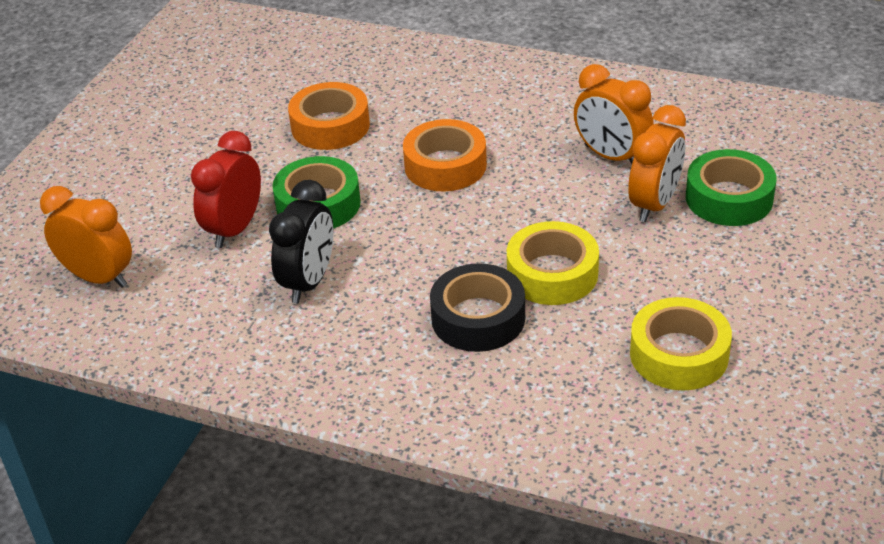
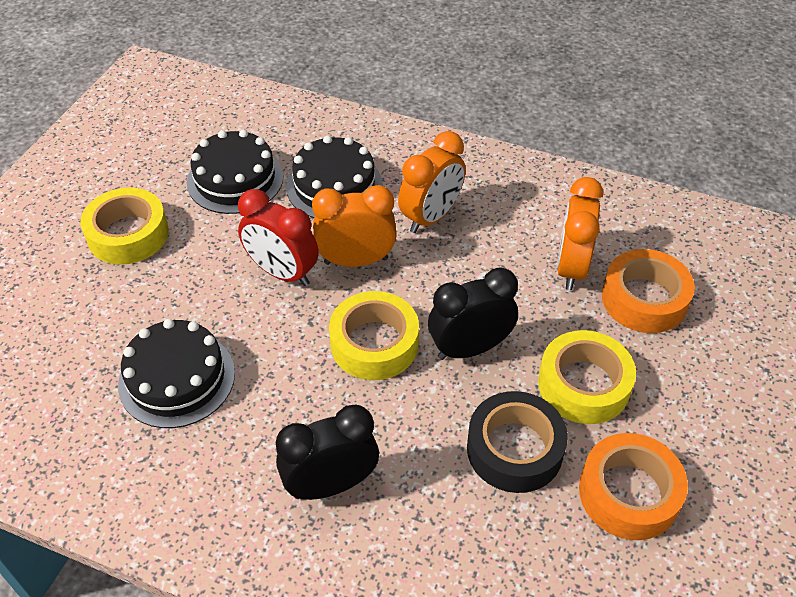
black cake: 0 -> 3
black clock: 1 -> 2
green tape: 2 -> 0
yellow tape: 2 -> 3

